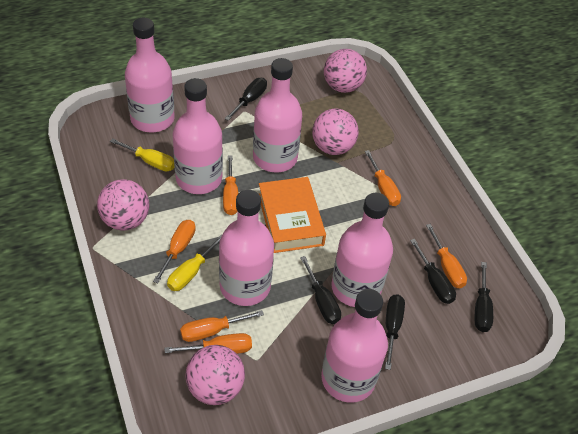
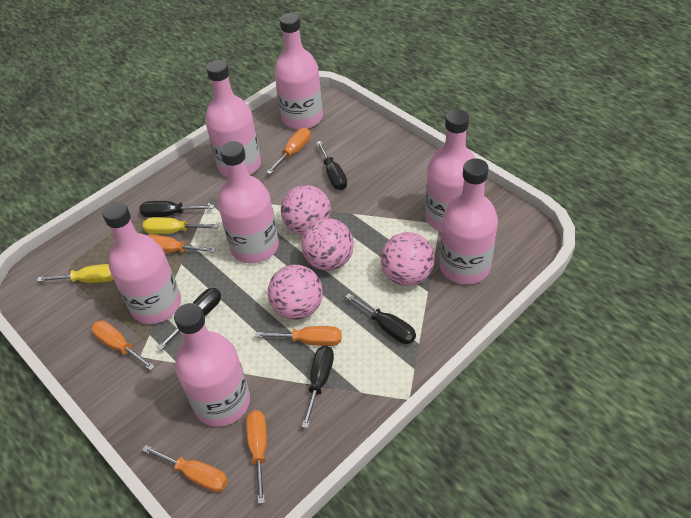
orange book: 1 -> 0
pink bottle: 6 -> 7

